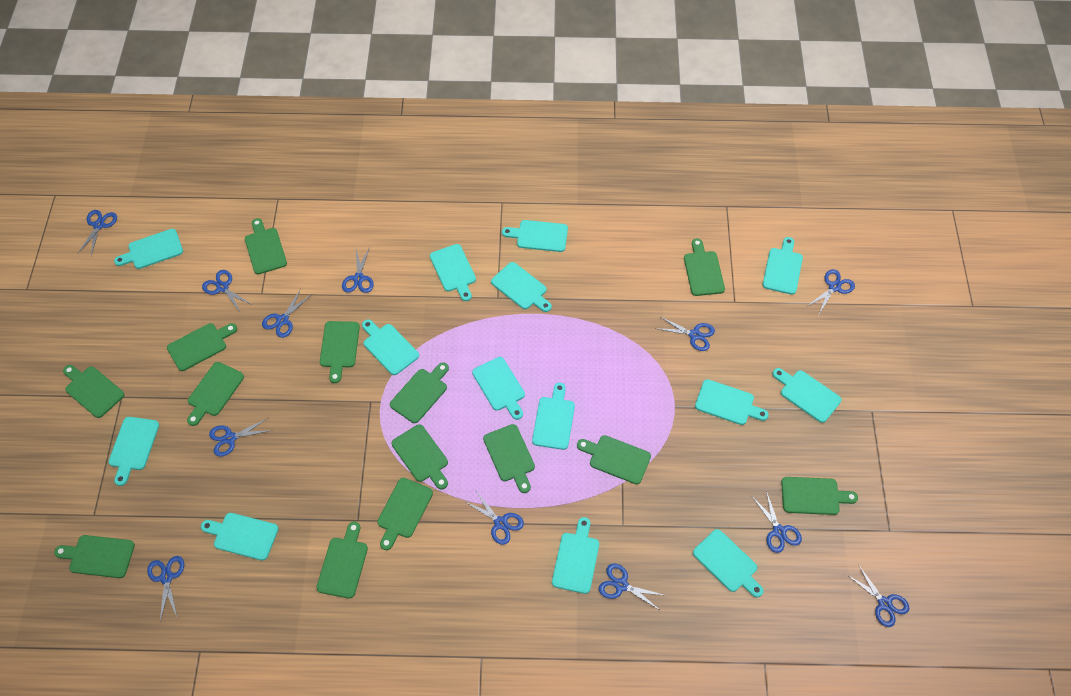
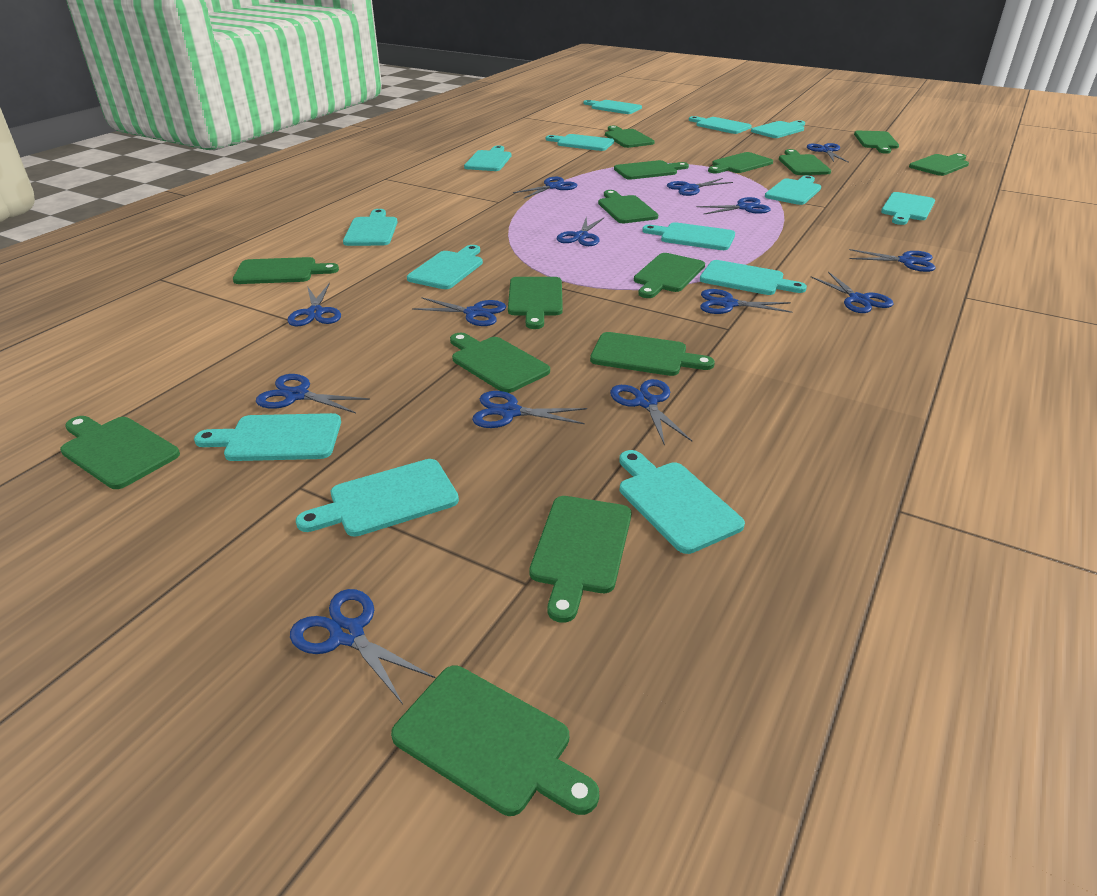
blue scissors: 12 -> 14
green cutting board: 14 -> 15

